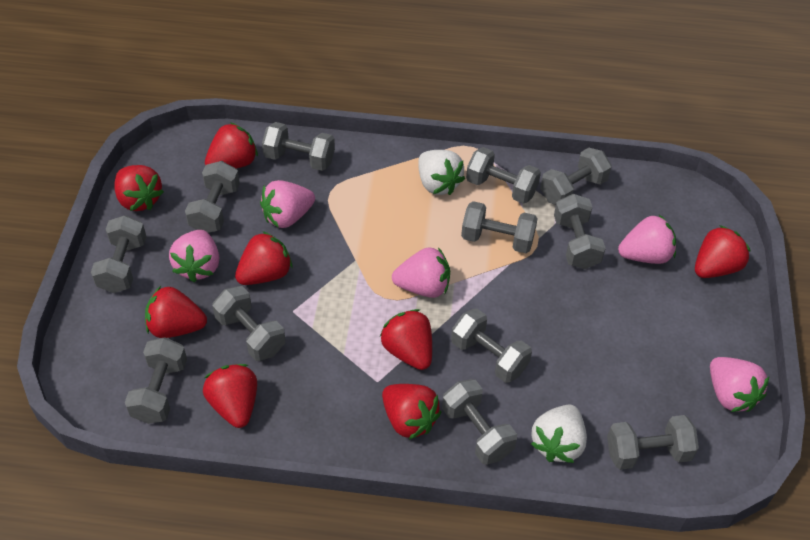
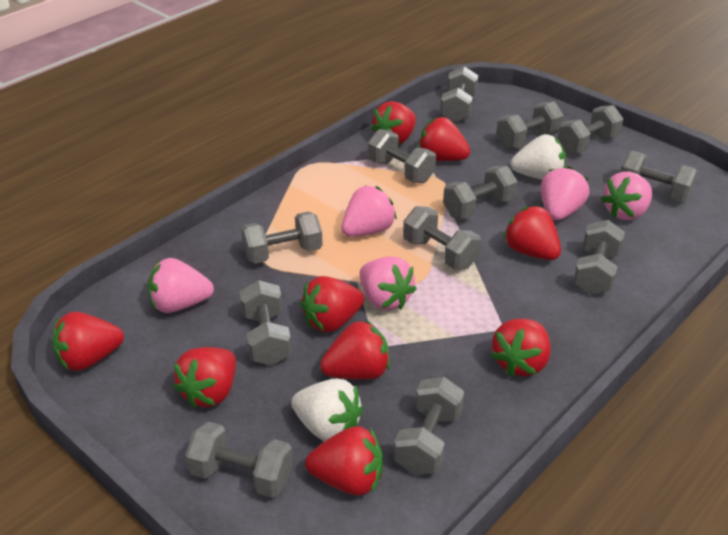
red strawberry: 8 -> 9

